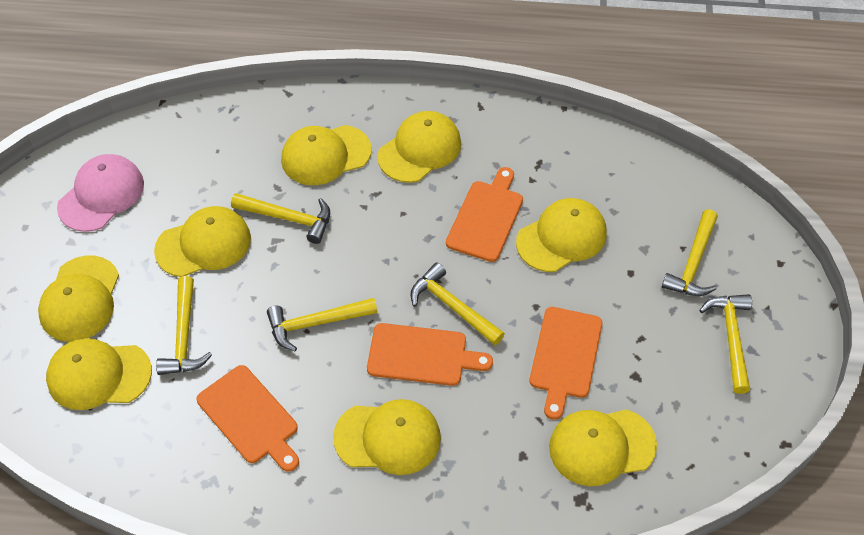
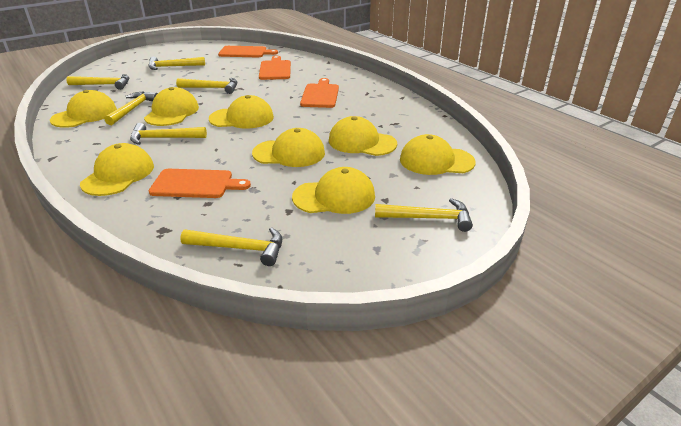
pink cap: 1 -> 0
yellow hammer: 6 -> 7

